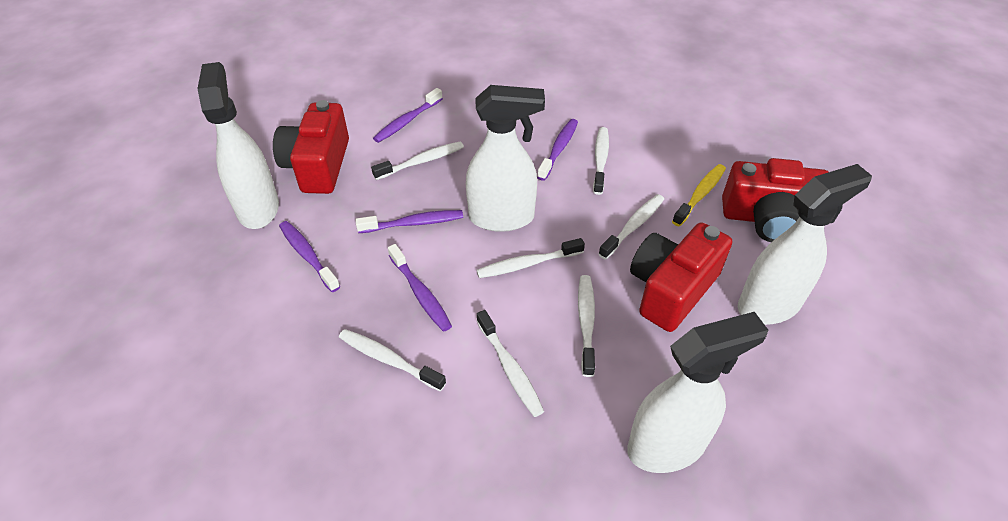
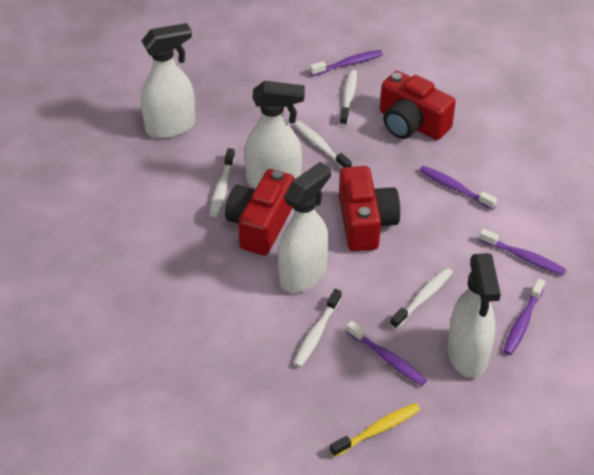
white toothbrush: 7 -> 5

